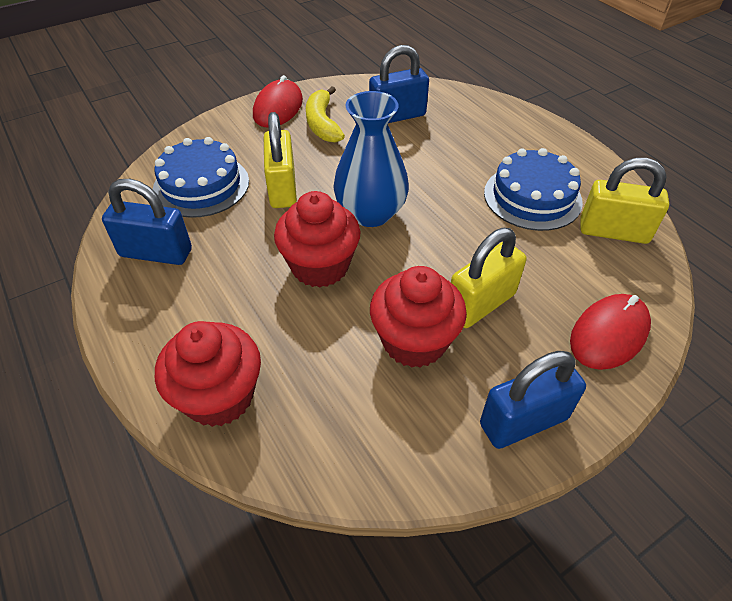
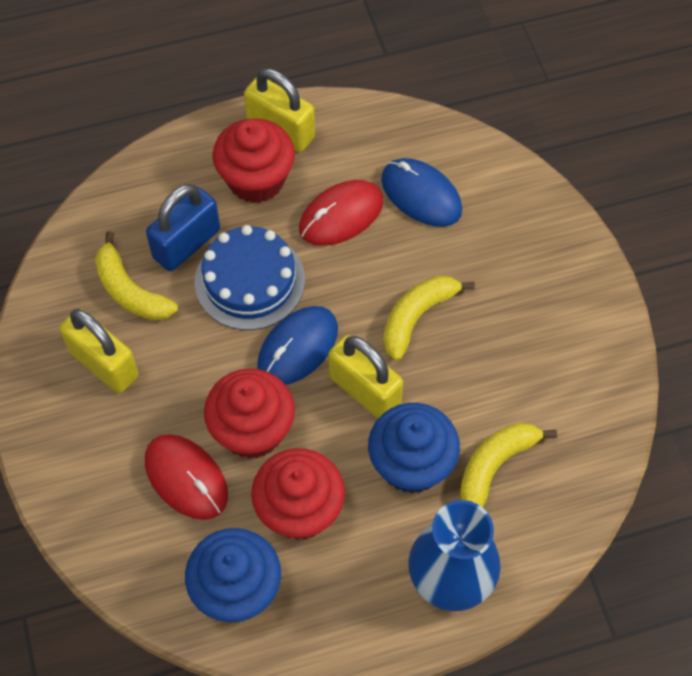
blue cake: 2 -> 1
blue cupcake: 0 -> 2
blue mouse: 0 -> 2
blue padlock: 3 -> 1
yellow banana: 1 -> 3

